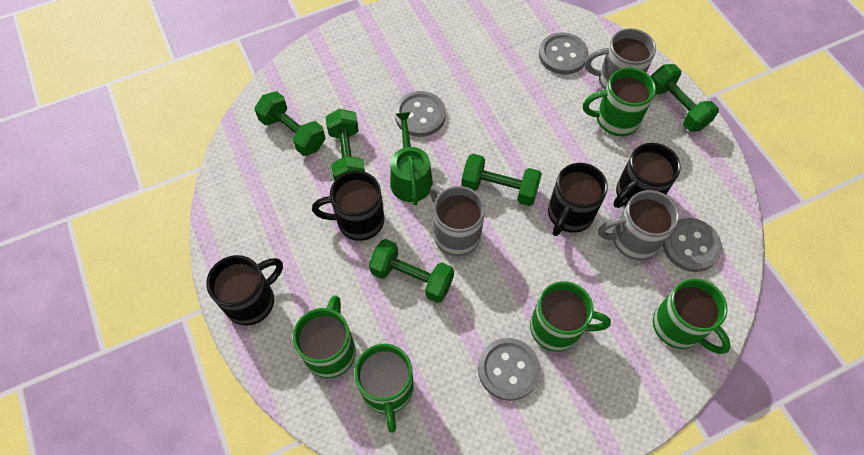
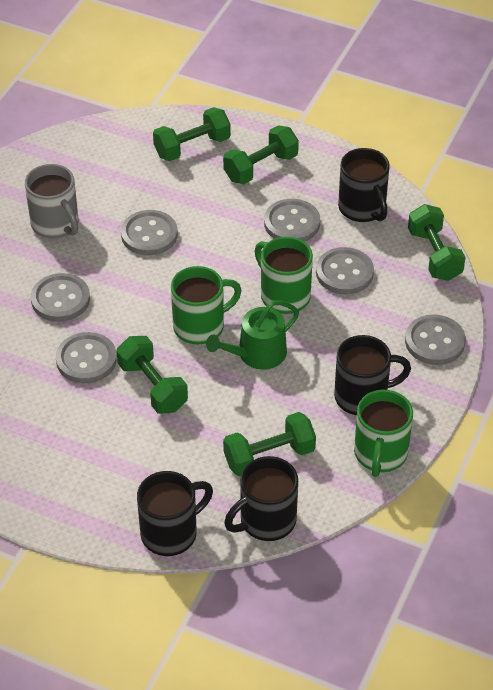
green mug: 5 -> 3
grey button: 4 -> 6
grey mug: 3 -> 1

